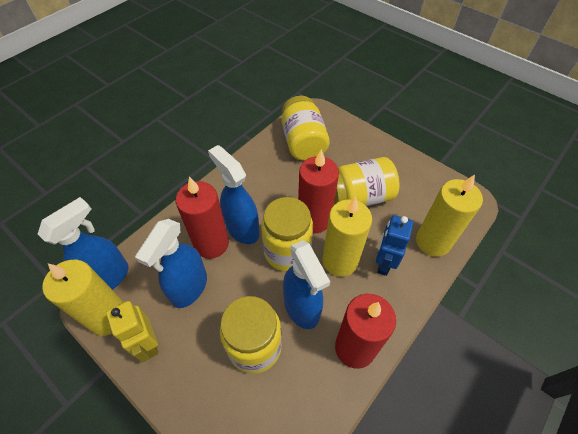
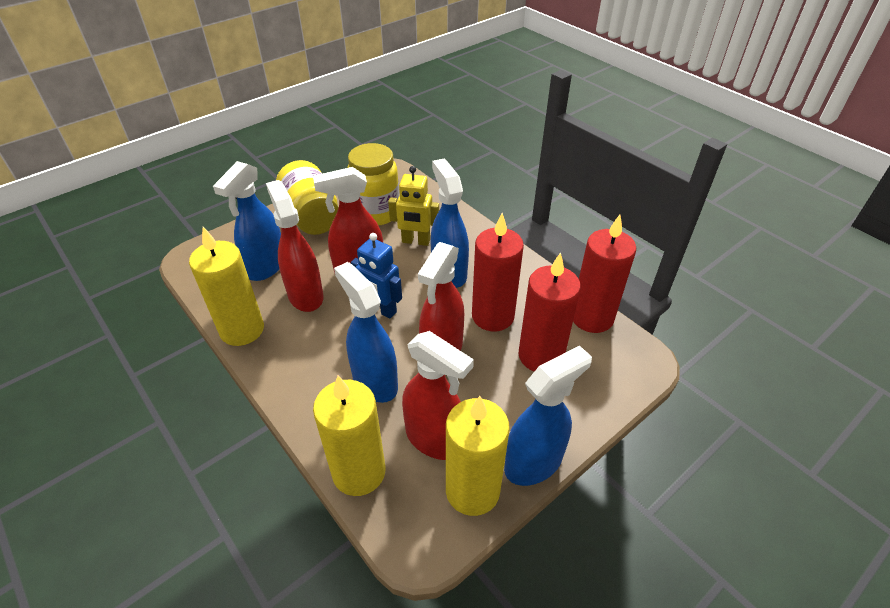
red spray bottle: 0 -> 4
yellow jar: 4 -> 2

